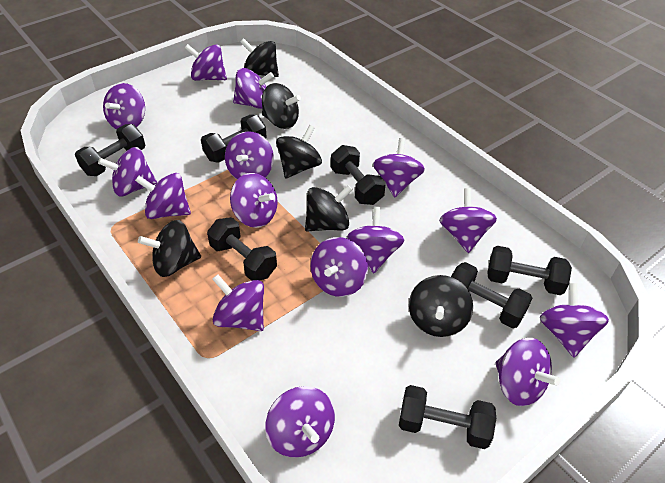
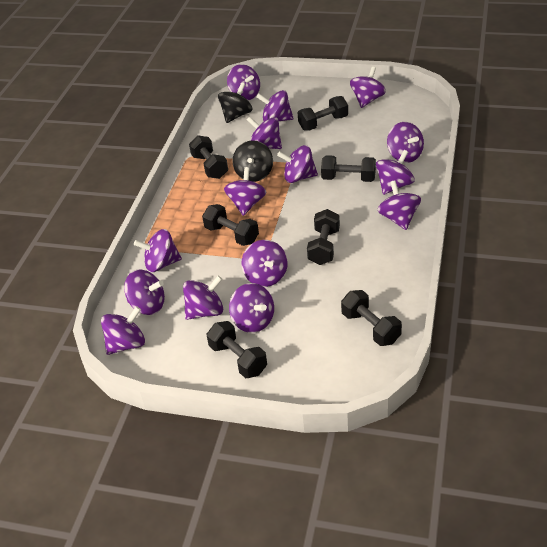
black spinning top: 6 -> 2

